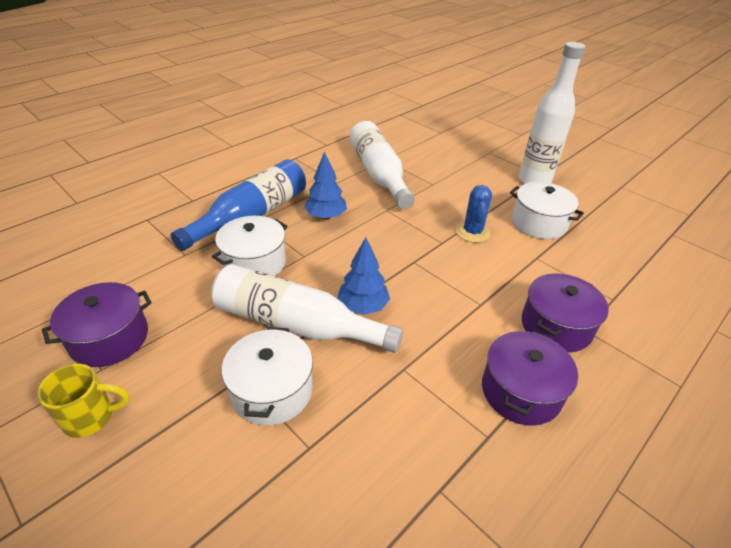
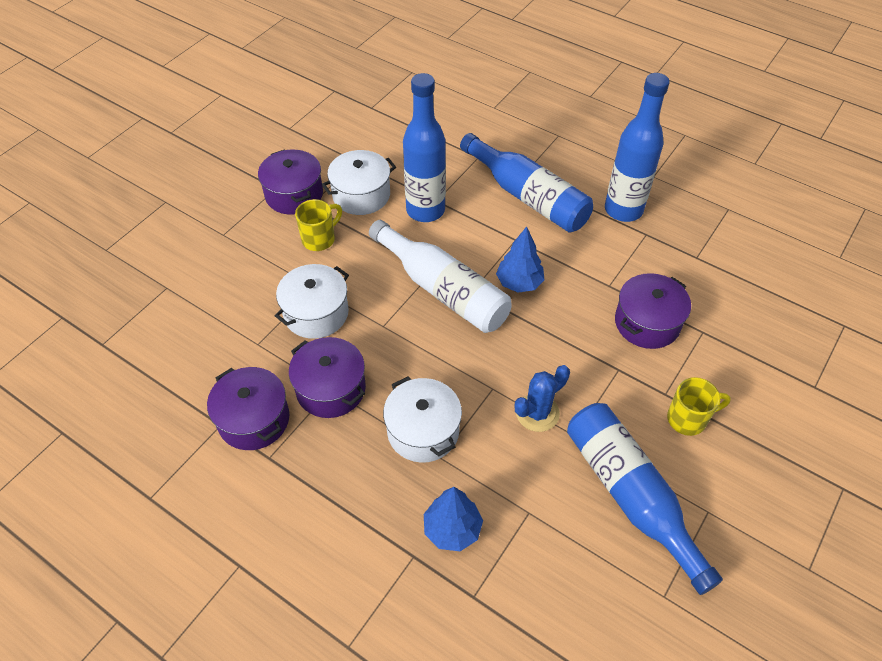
blue bottle: 1 -> 4
purple pot: 3 -> 4
white bottle: 3 -> 1
yellow mug: 1 -> 2

